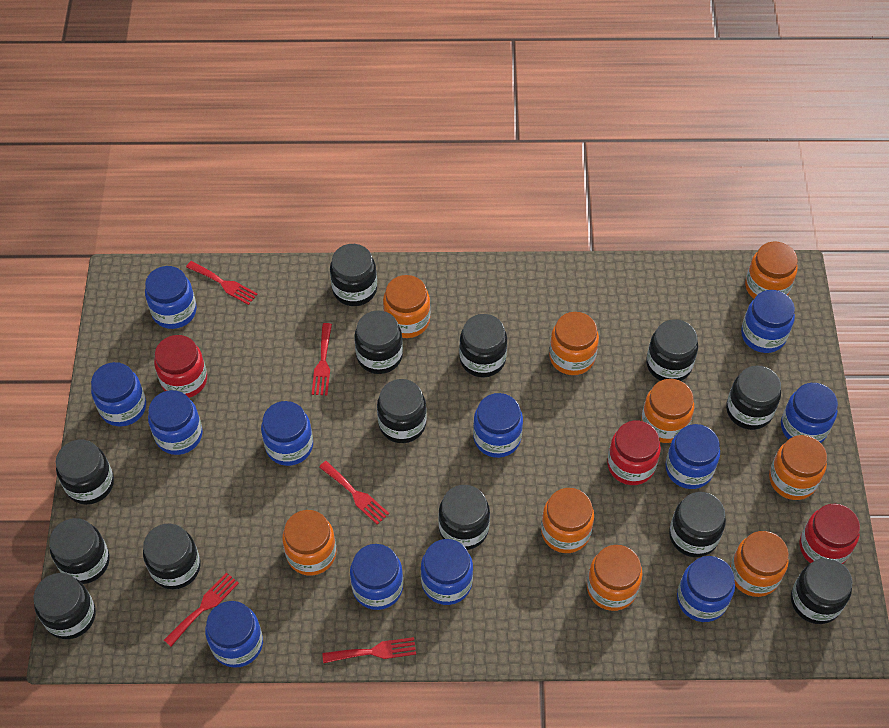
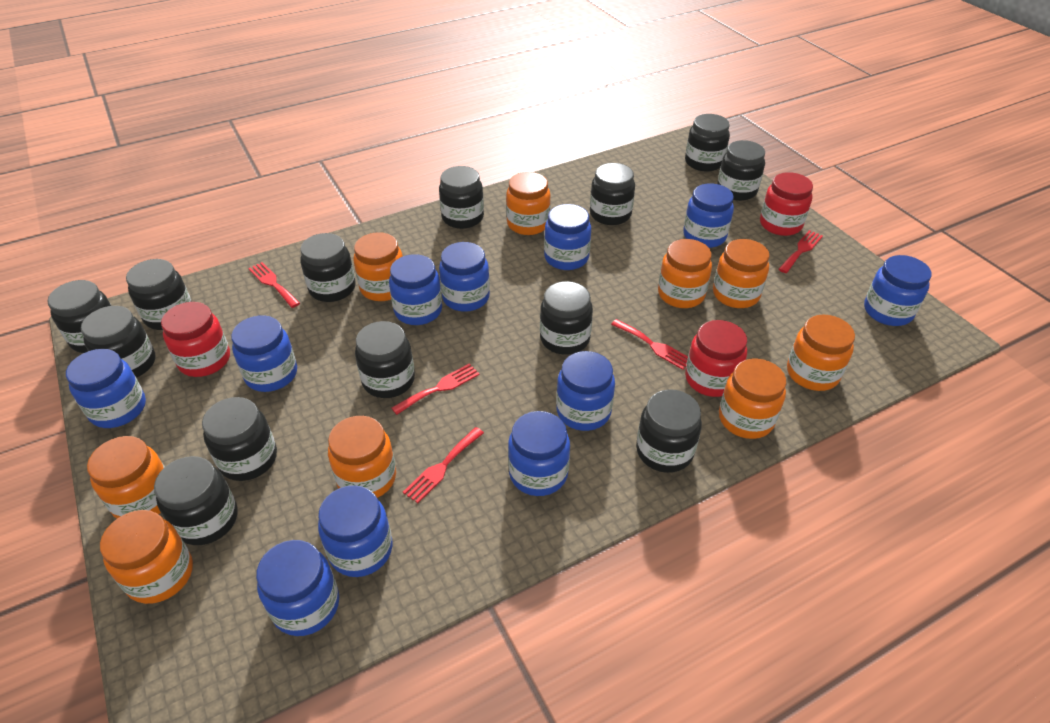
blue jar: 12 -> 11

